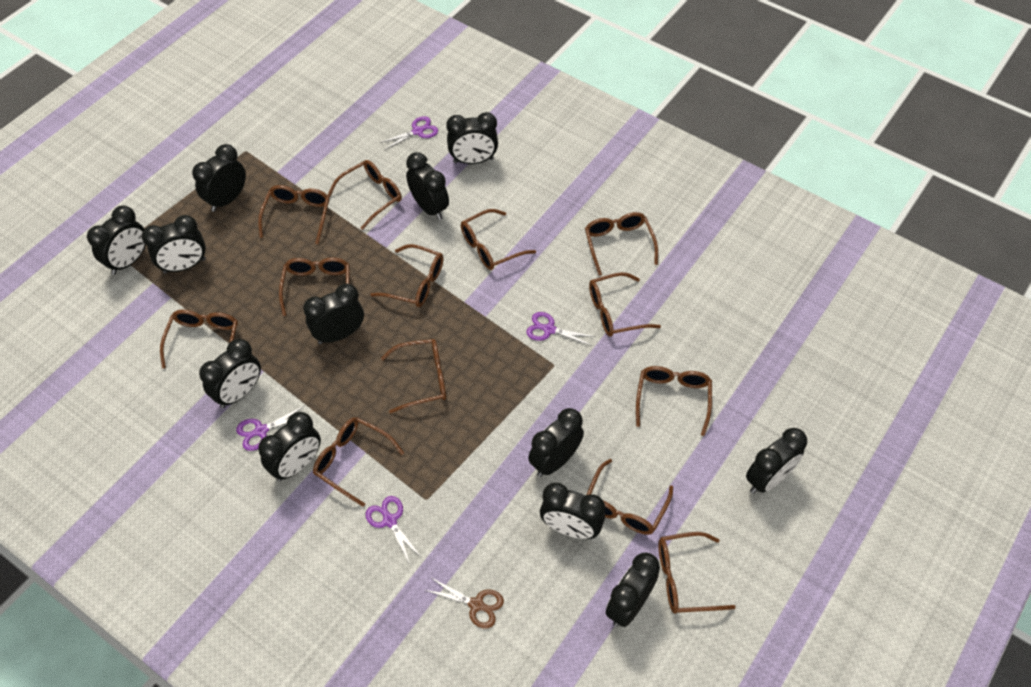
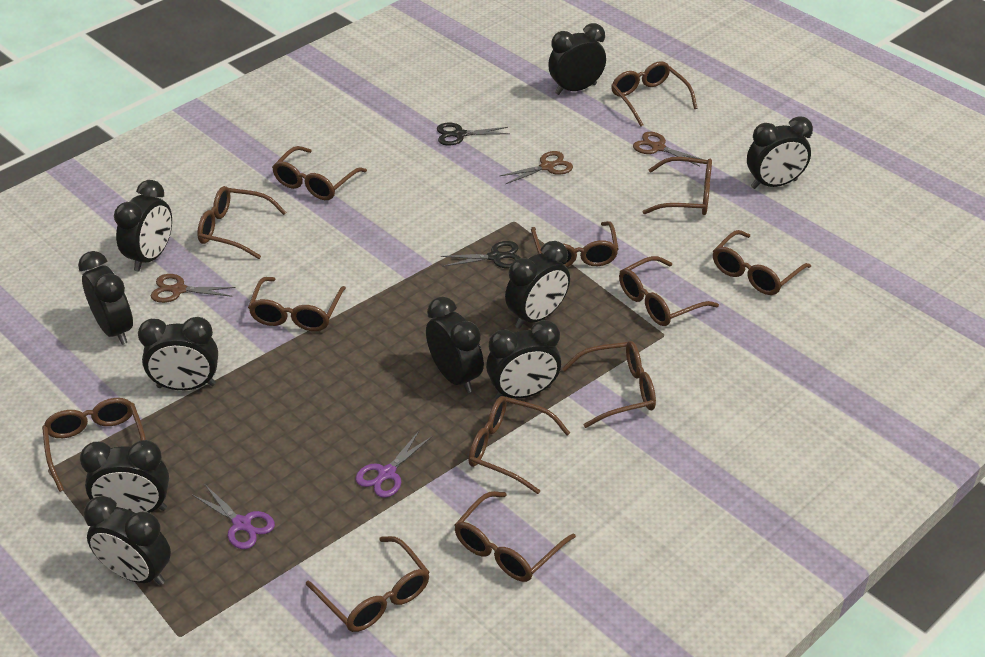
black clock: 12 -> 10
black scissors: 0 -> 2
brown scissors: 1 -> 3
purple scissors: 4 -> 2

